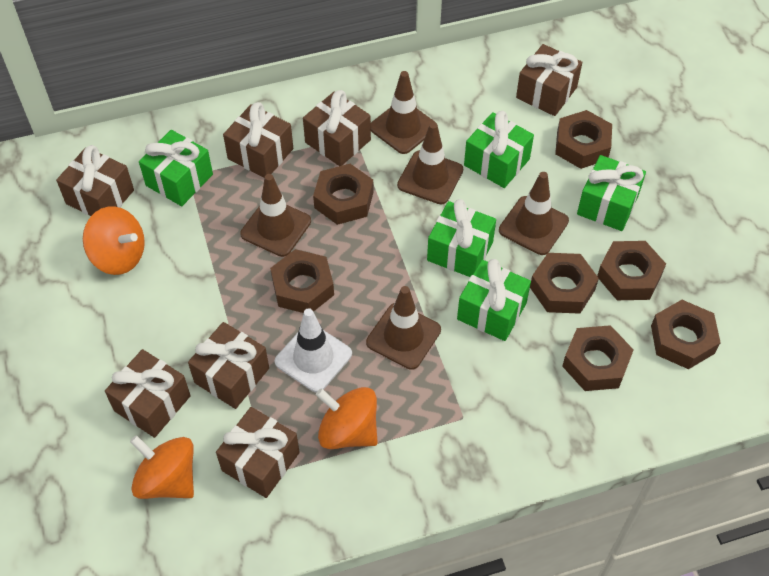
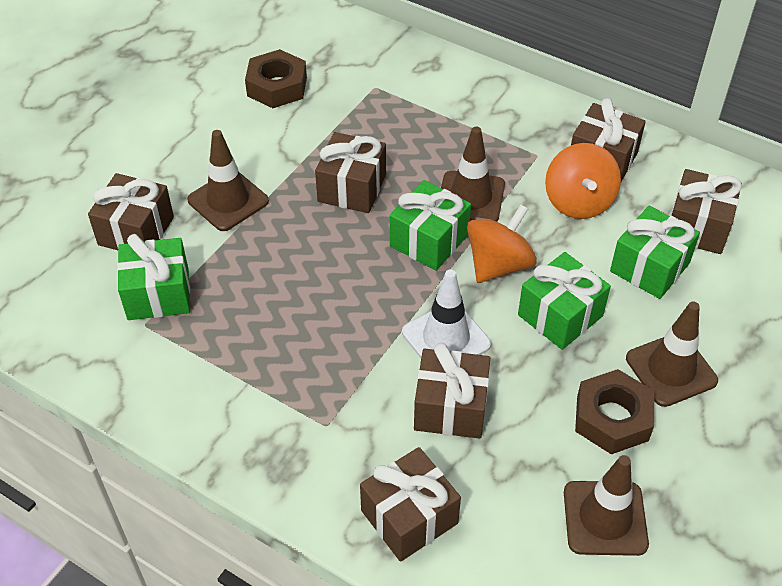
brown gift: 7 -> 6
brown nut: 7 -> 2
brown traffic cone: 5 -> 4
green gift: 5 -> 4
orange spinning top: 3 -> 2

